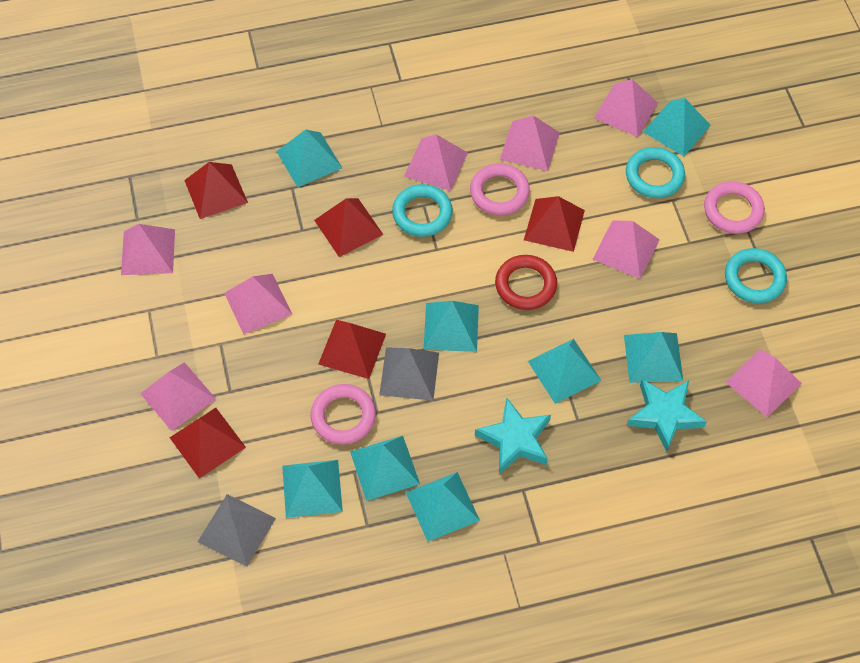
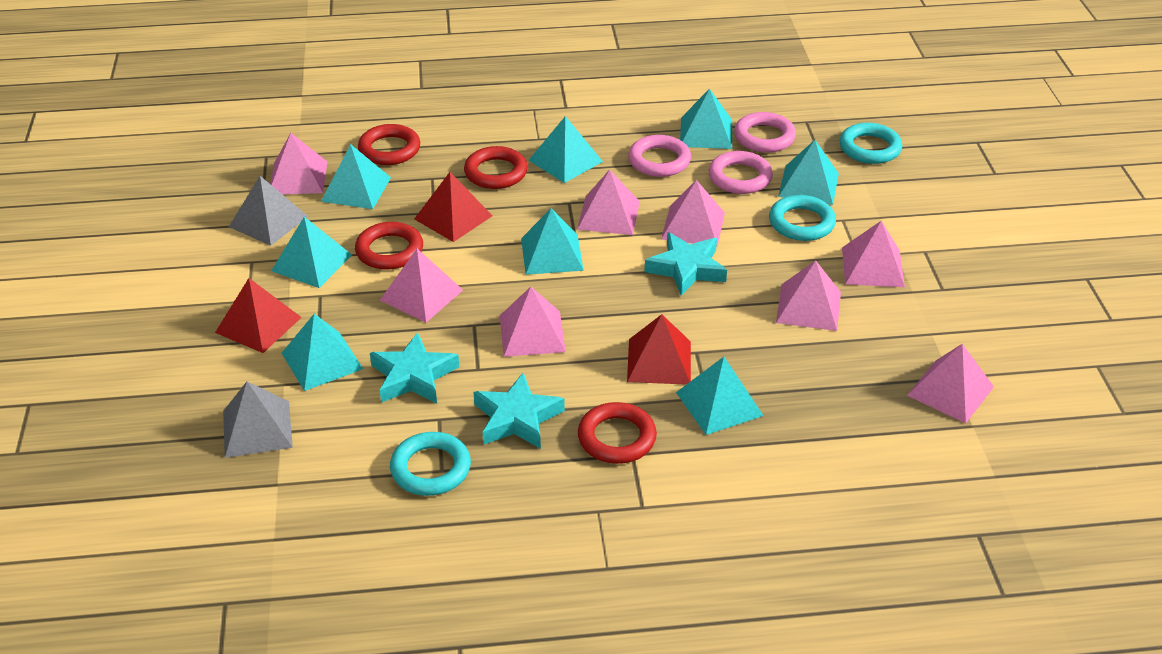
red pyramid: 5 -> 3
red ring: 1 -> 4
turquoise star: 2 -> 3

